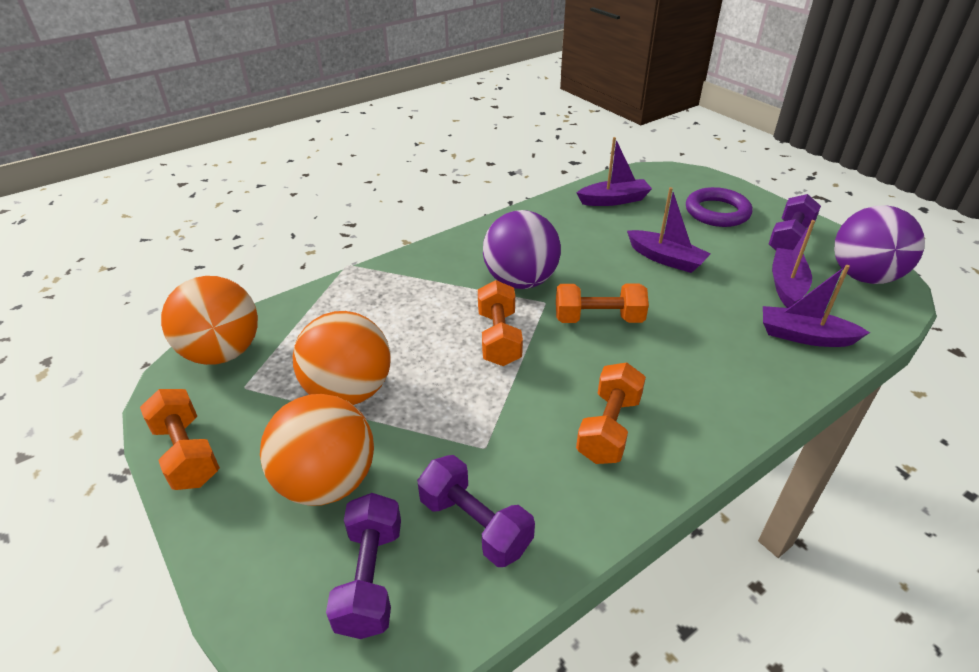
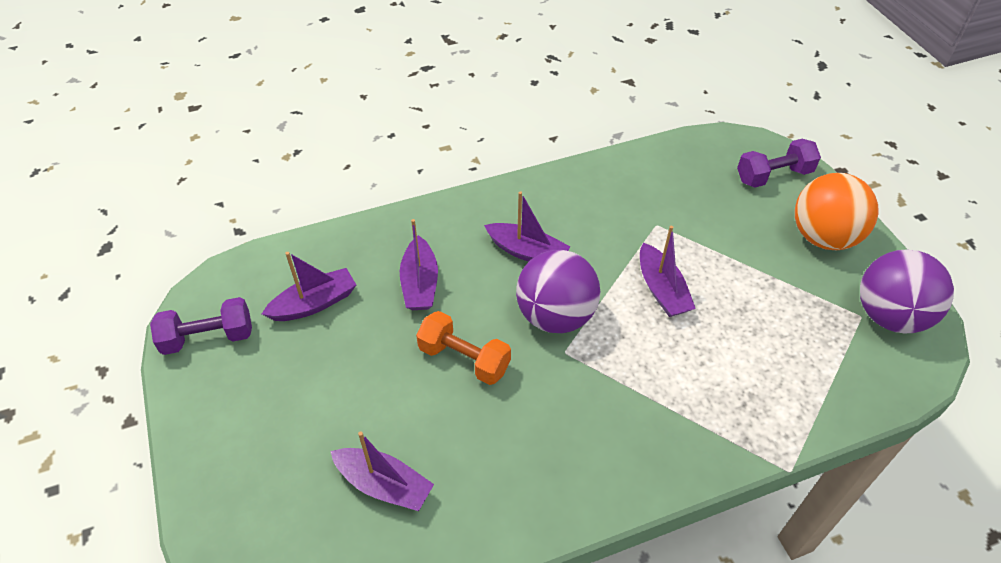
orange ball: 3 -> 1
orange dumbbell: 4 -> 1
purple boat: 4 -> 5
purple dumbbell: 3 -> 2
purple ring: 1 -> 0

